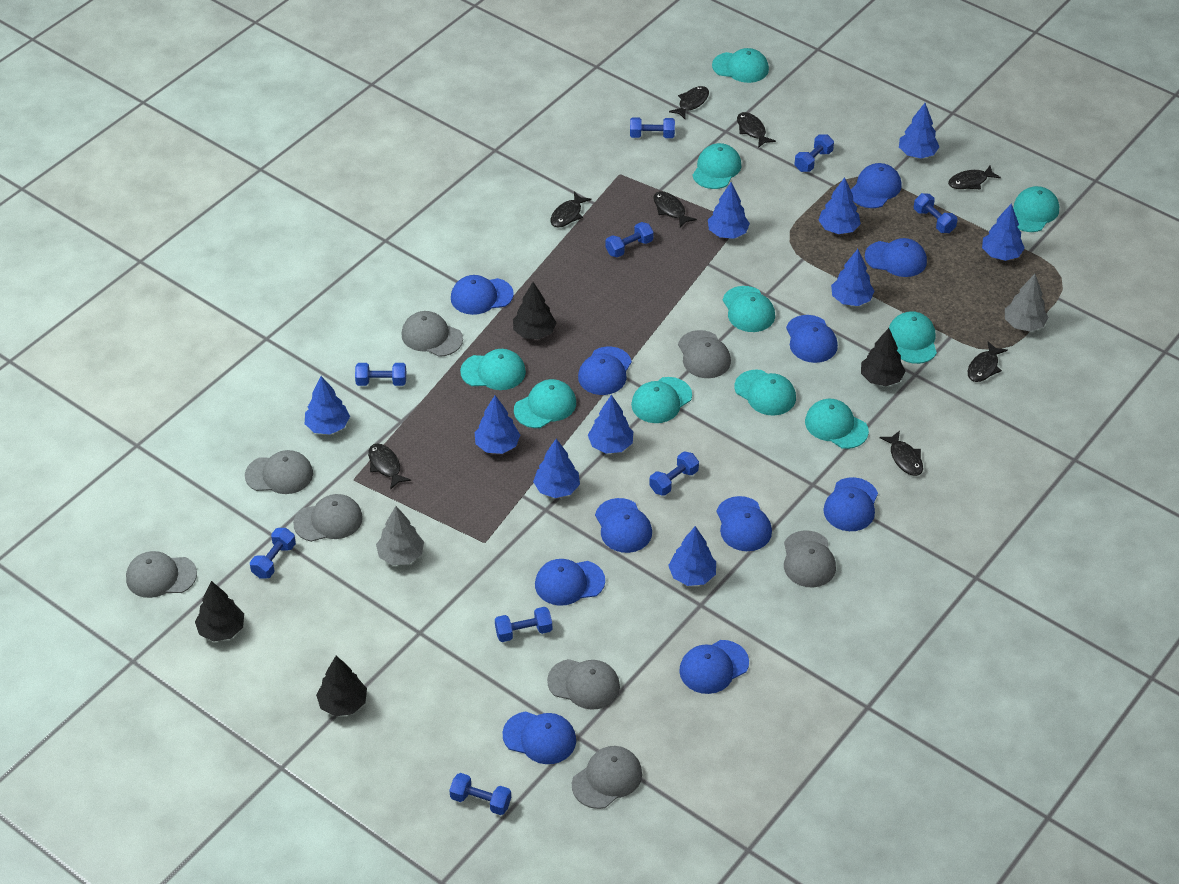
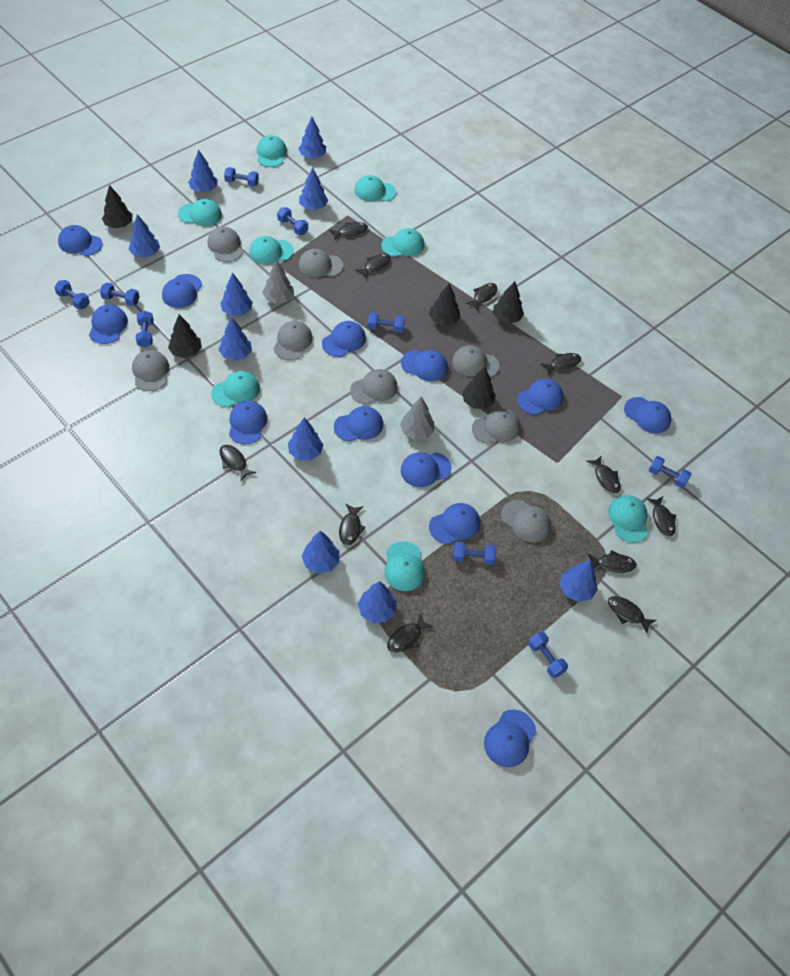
black fish: 8 -> 11
black tree: 4 -> 5
blue cap: 11 -> 12
turquoise cap: 10 -> 8

